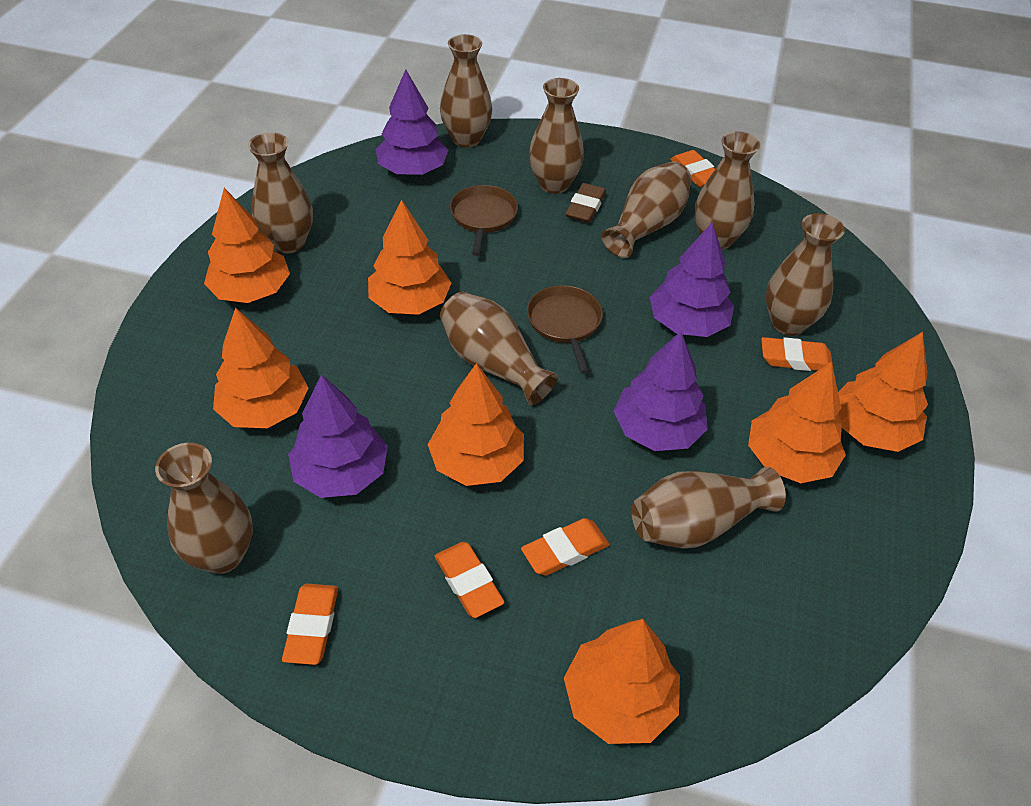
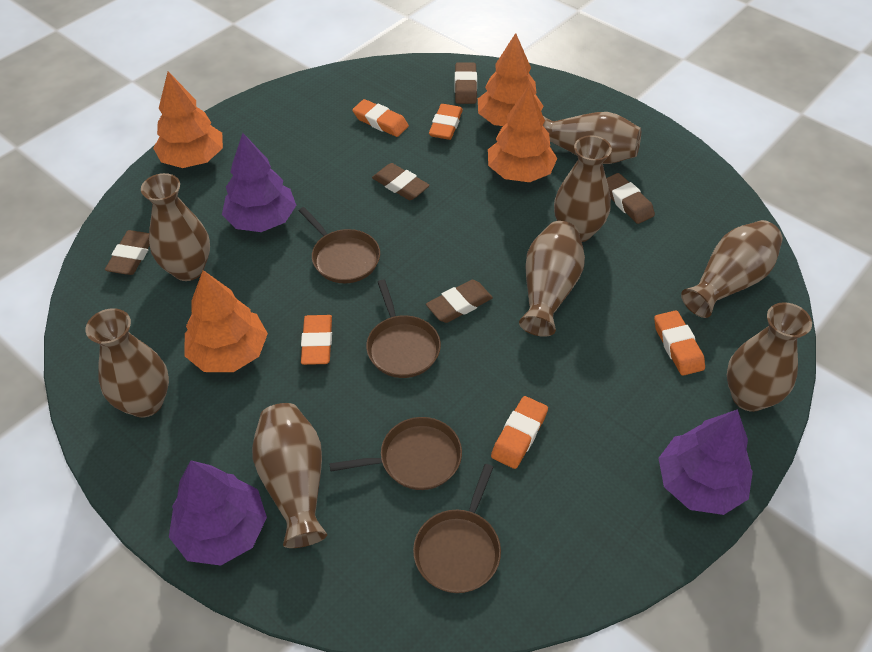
brown eraser: 1 -> 5
brown pan: 2 -> 4
brown vase: 9 -> 8
orange tree: 7 -> 4
purple tree: 4 -> 3

